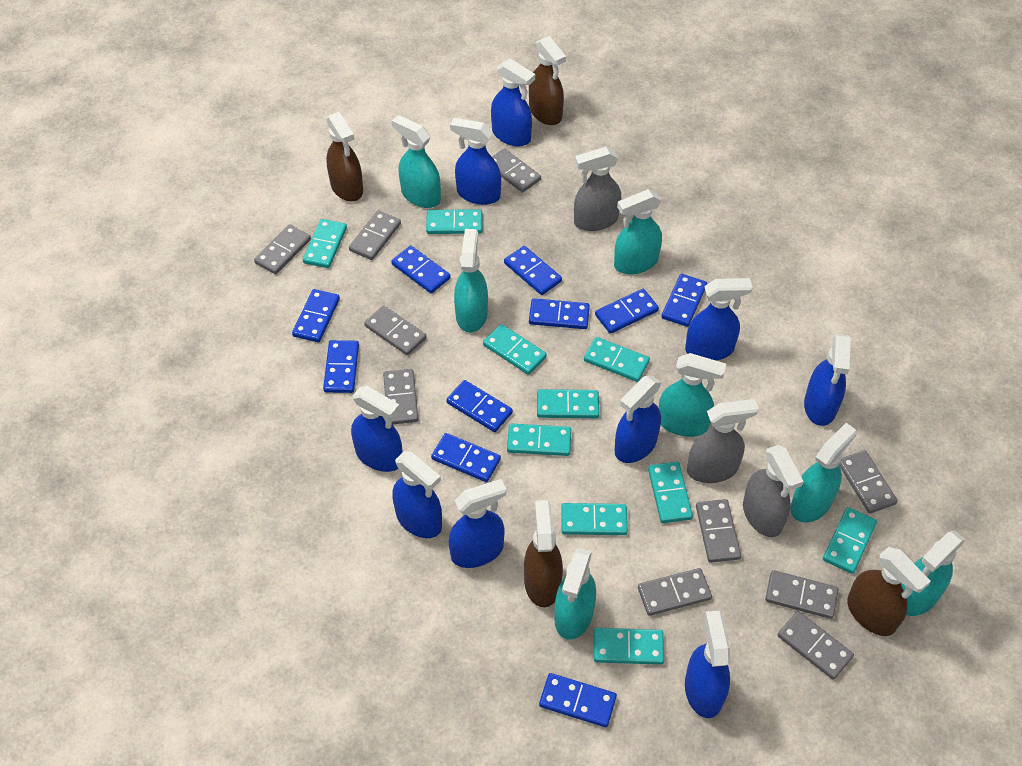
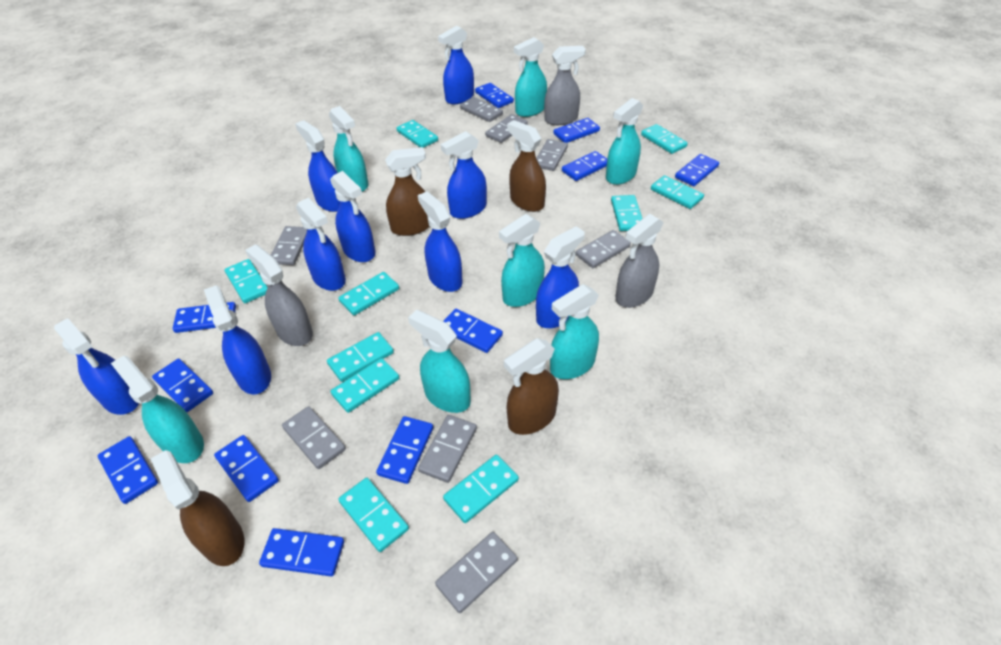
blue domino: 10 -> 11
grey domino: 10 -> 8

